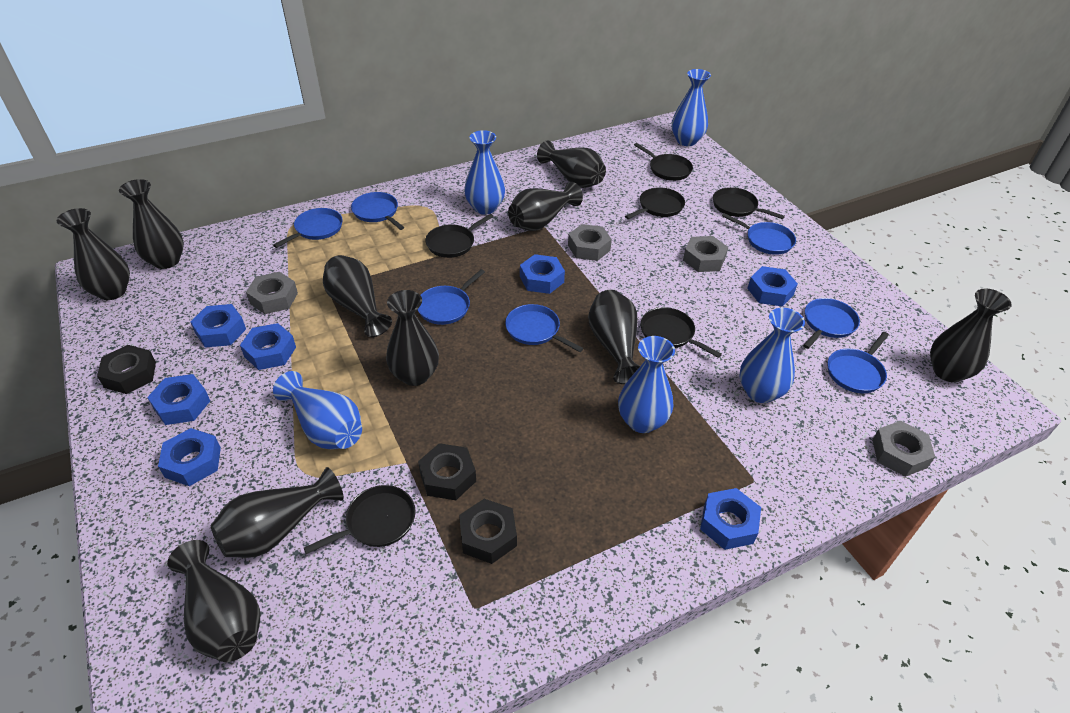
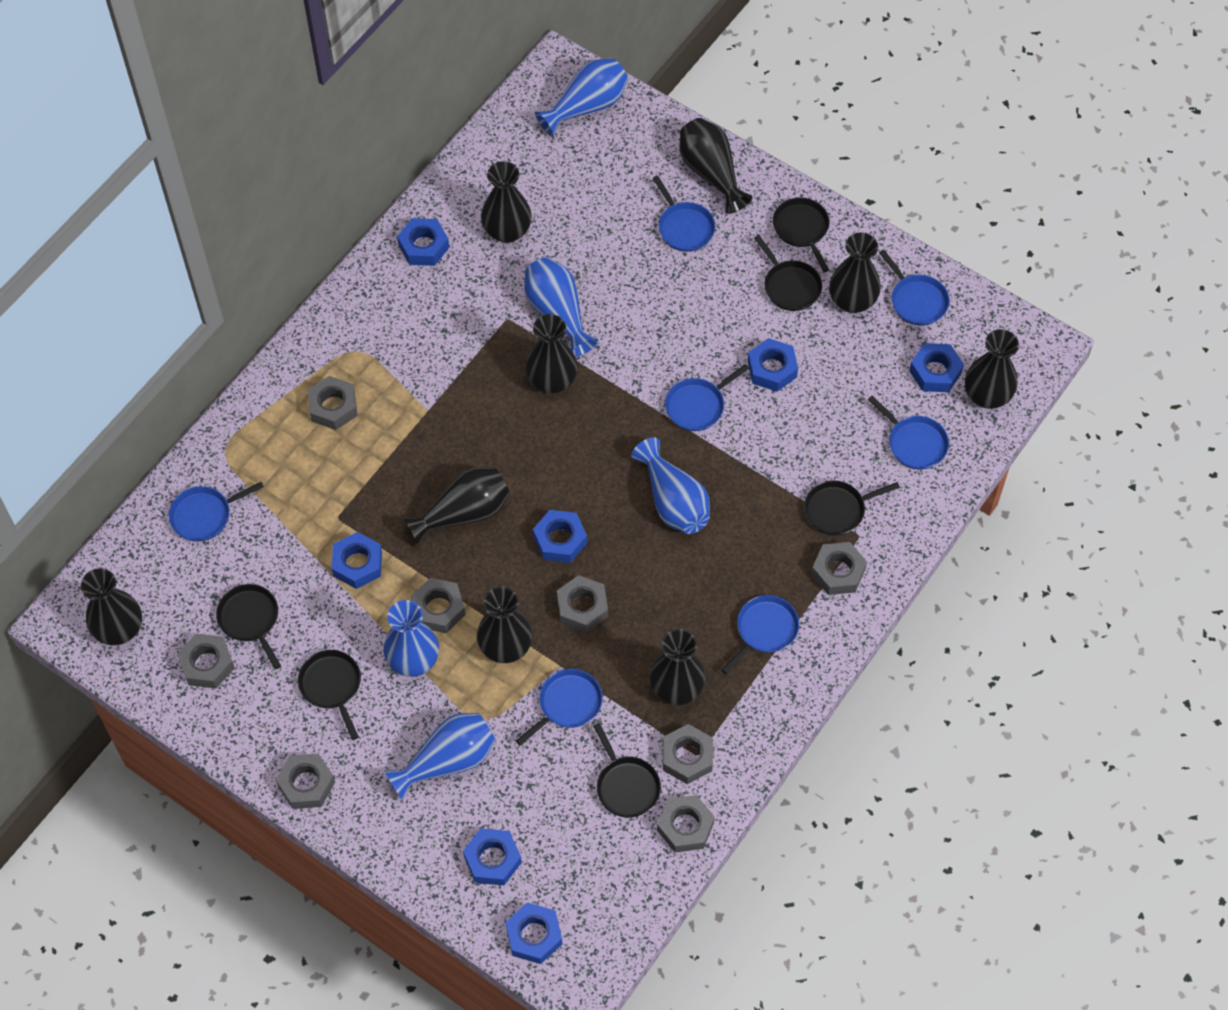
black nut: 3 -> 0
black vase: 10 -> 9
grey nut: 4 -> 8

